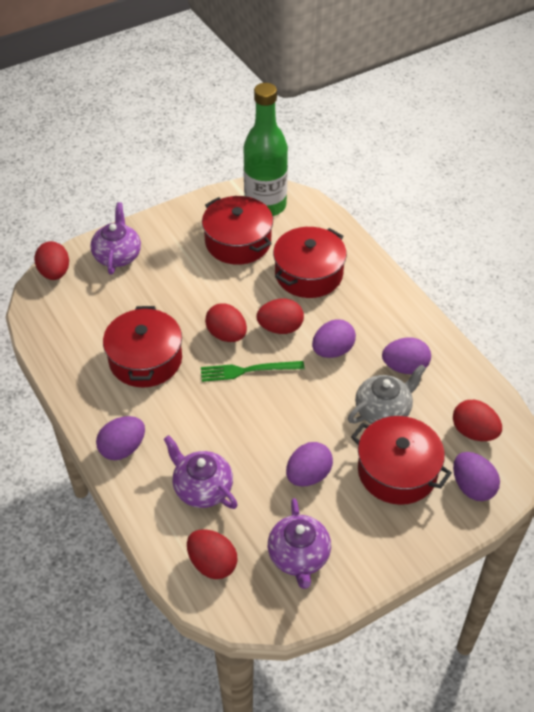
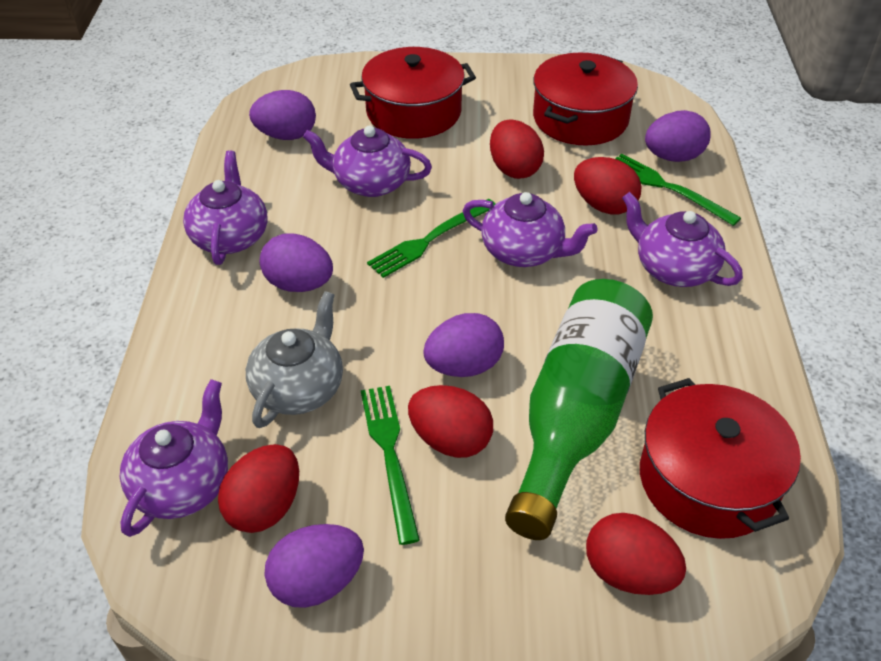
green fork: 1 -> 3
purple teapot: 3 -> 5
red pot: 4 -> 3

